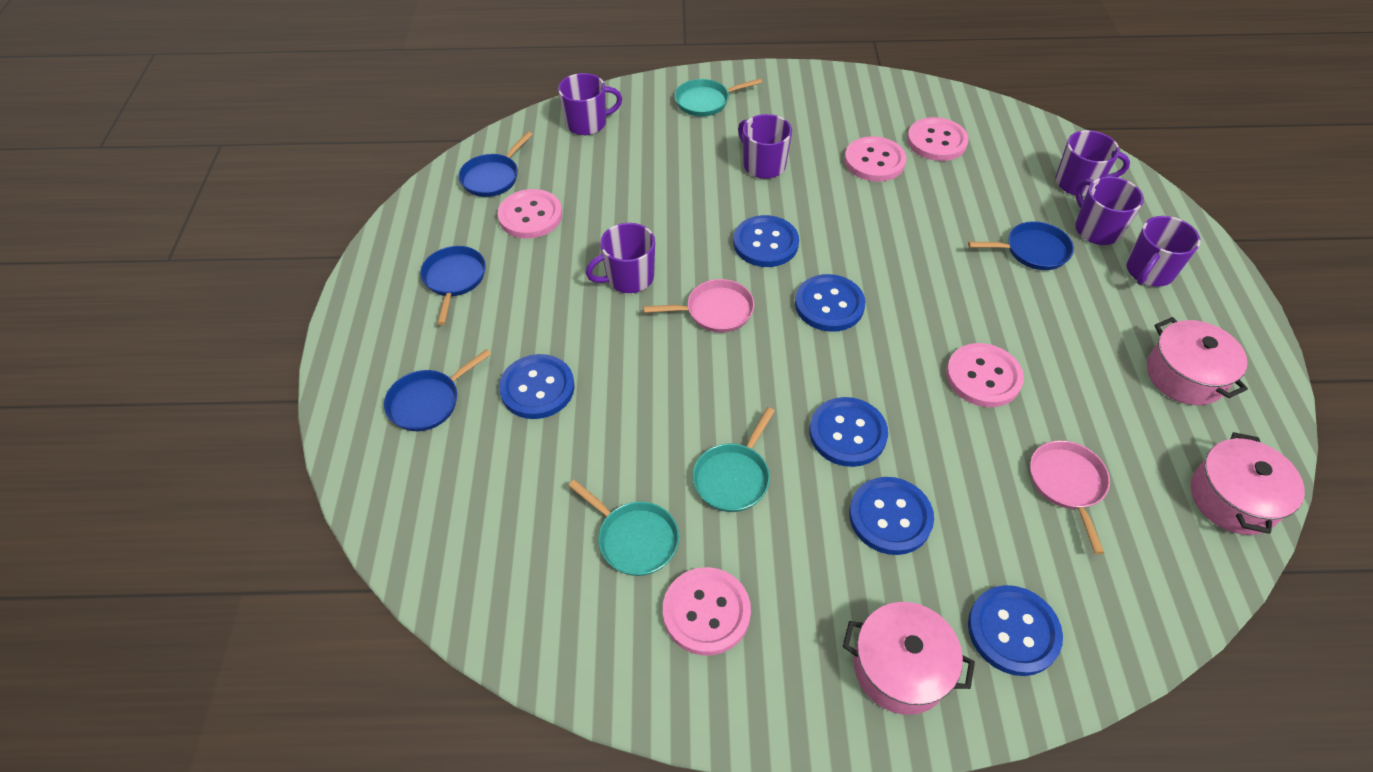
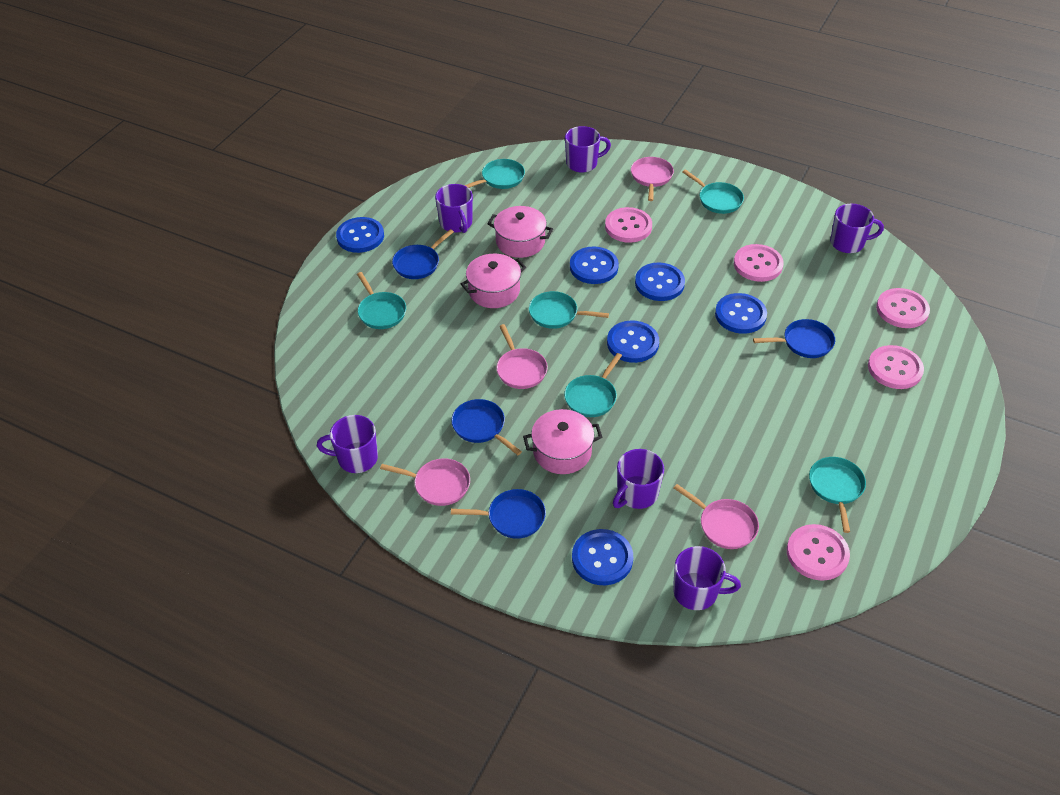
pink pan: 2 -> 4
turquoise pan: 3 -> 6

